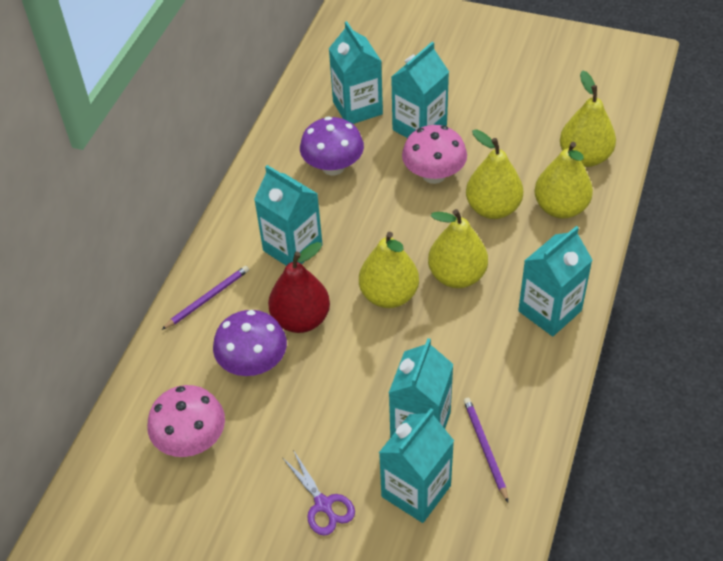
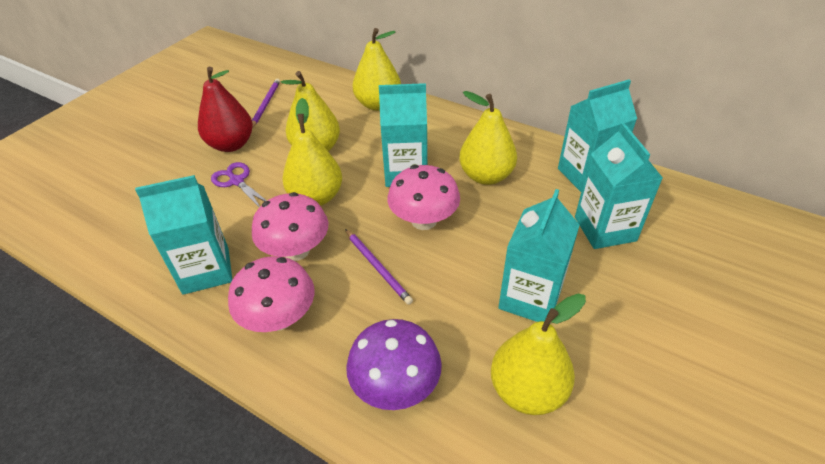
pink mushroom: 2 -> 3
purple mushroom: 2 -> 1
turquoise carton: 6 -> 5

